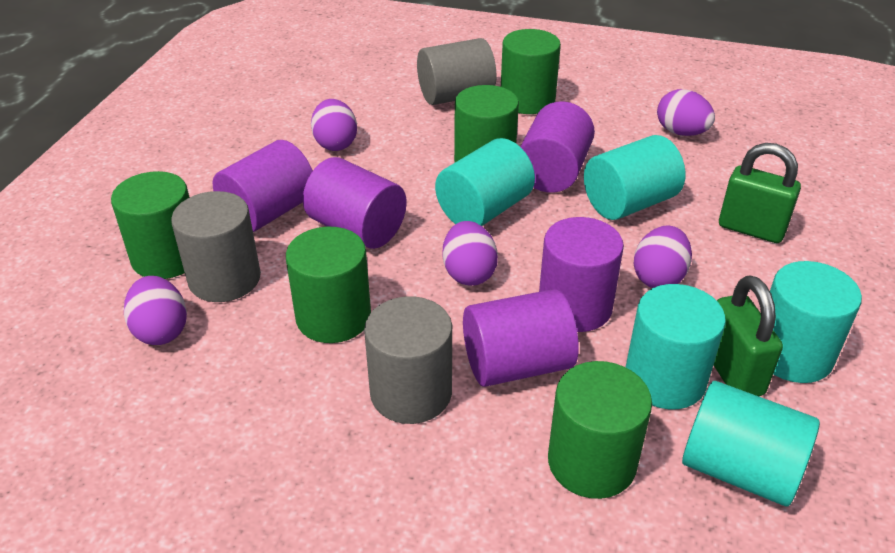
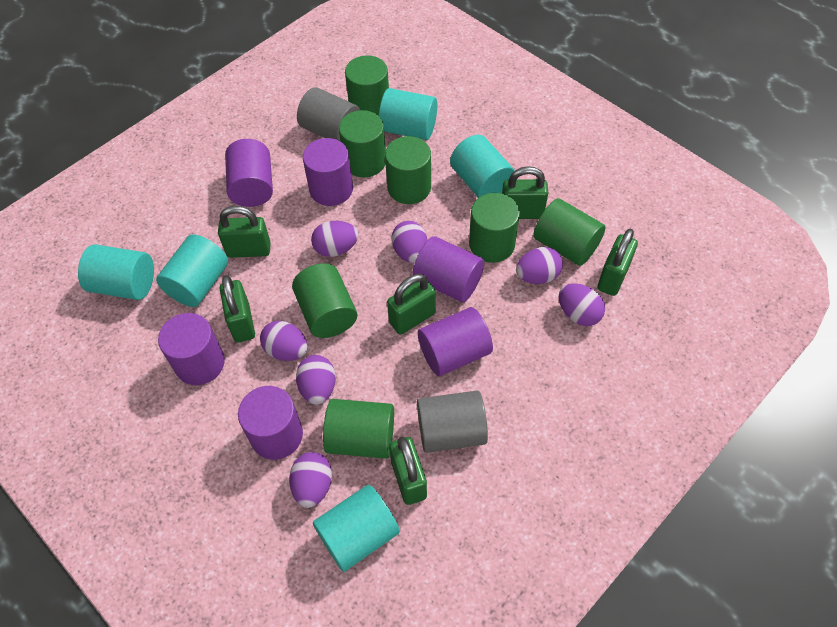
green cylinder: 5 -> 7
green padlock: 2 -> 6
grey cylinder: 3 -> 2
purple cylinder: 5 -> 6
purple egg: 5 -> 7

